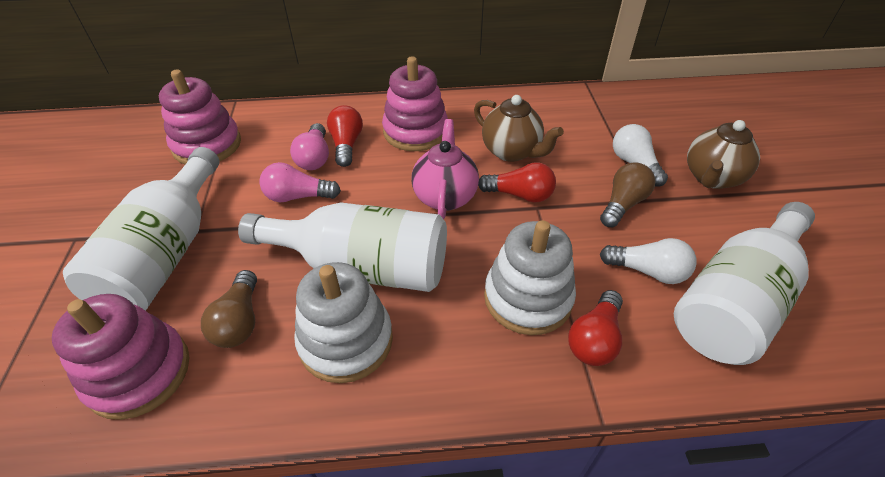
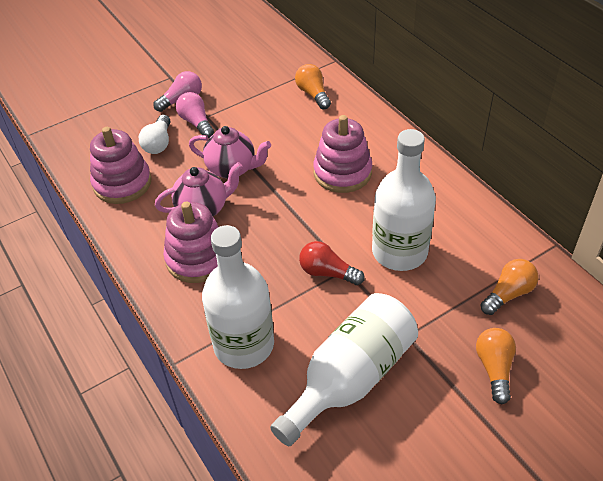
brown light bulb: 2 -> 0
brown teapot: 2 -> 0
orange light bulb: 0 -> 3
pink teapot: 1 -> 2
red light bulb: 3 -> 1
white light bulb: 2 -> 1
white stacking toy: 2 -> 0

